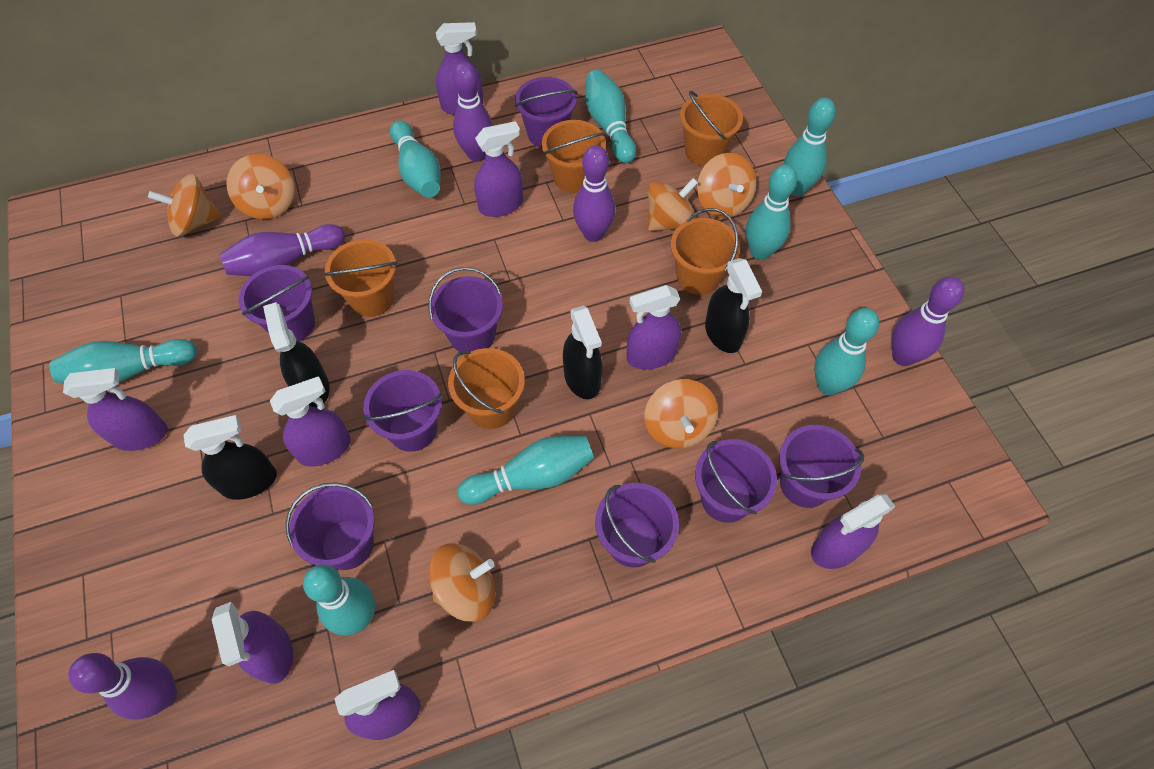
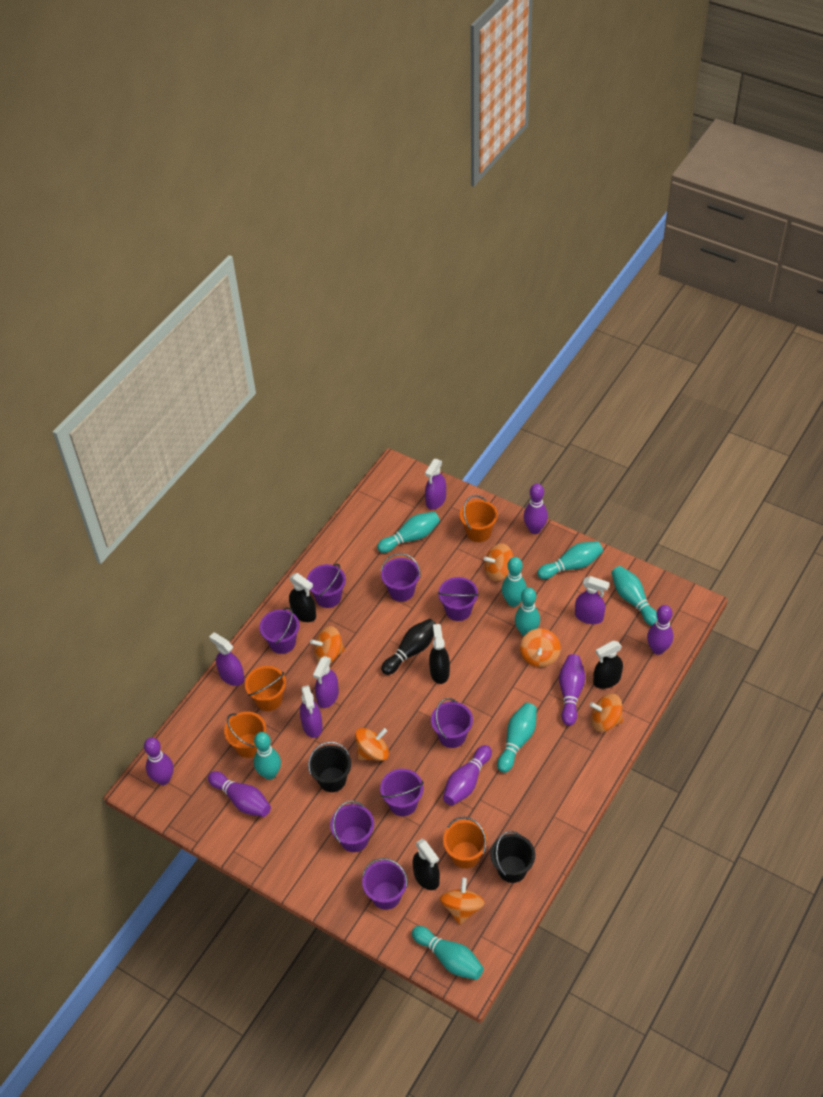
black bowling pin: 0 -> 1
black bucket: 0 -> 2
orange bucket: 5 -> 4
purple bowling pin: 5 -> 6
purple spray bottle: 8 -> 5

